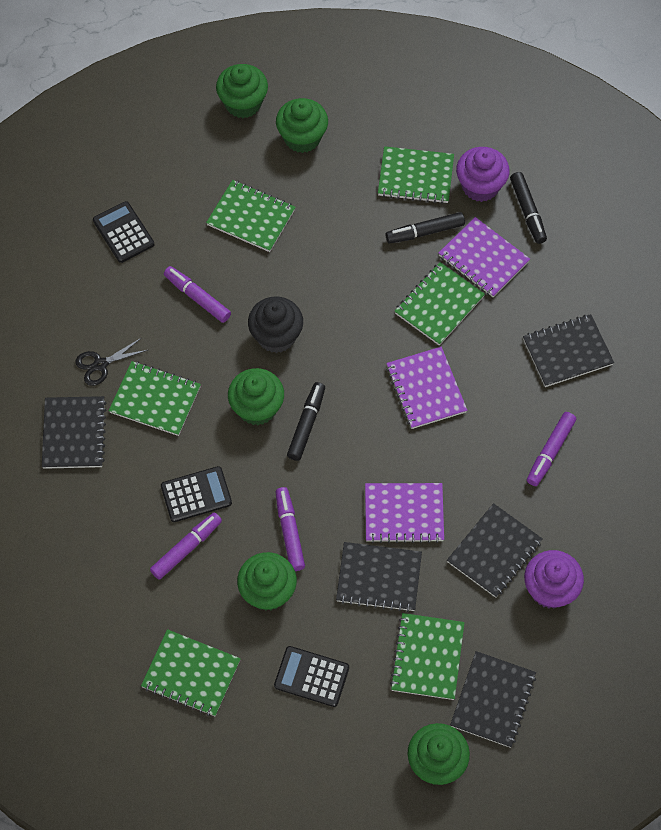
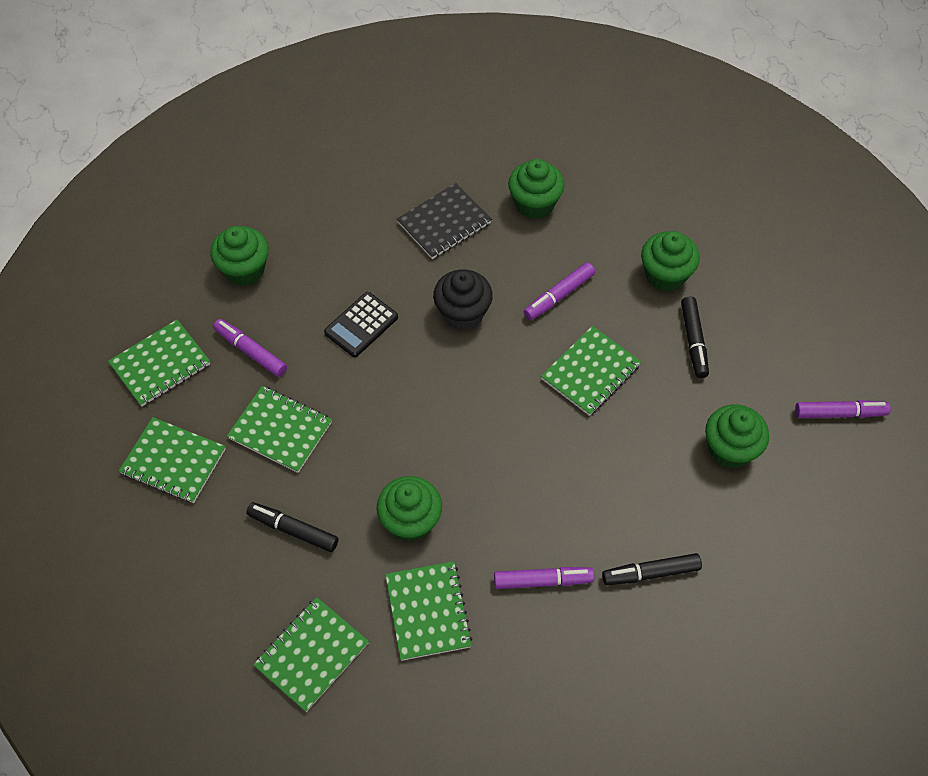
black calculator: 3 -> 1
black notebook: 5 -> 1
black scissors: 1 -> 0
purple cupcake: 2 -> 0
purple notebook: 3 -> 0

